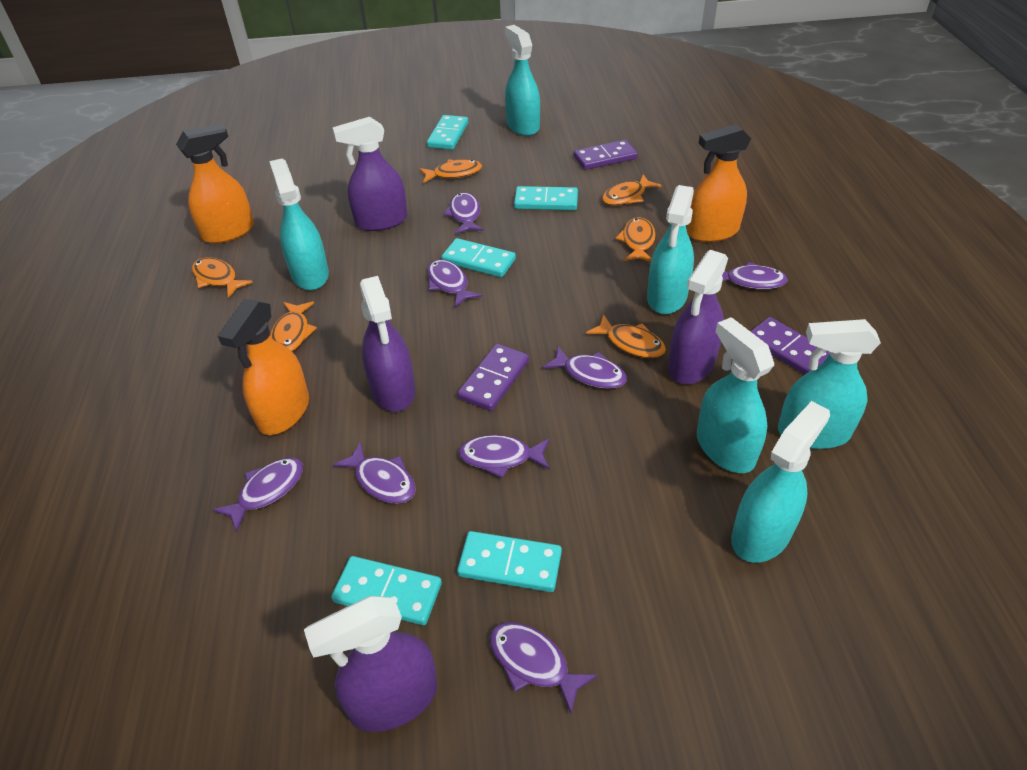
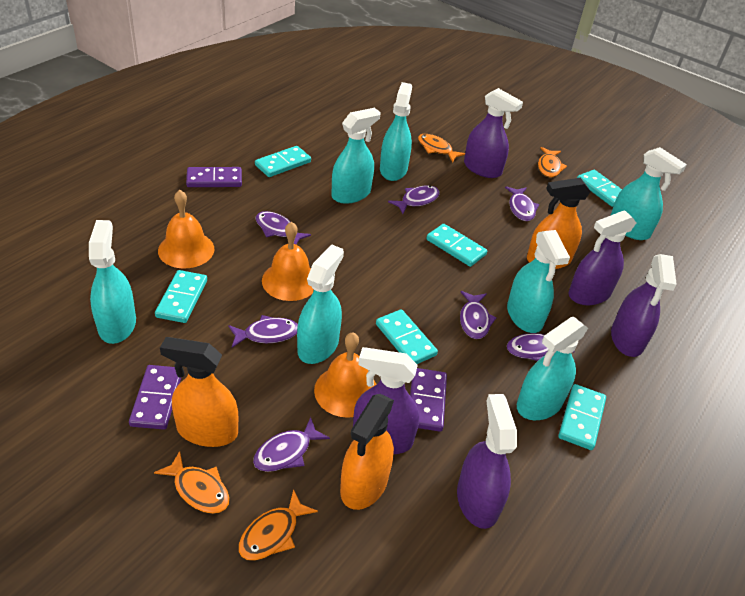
orange bell: 0 -> 3
orange fish: 6 -> 4
purple fish: 8 -> 7
purple spray bottle: 4 -> 5
turquoise domino: 5 -> 6
turquoise spray bottle: 6 -> 7

